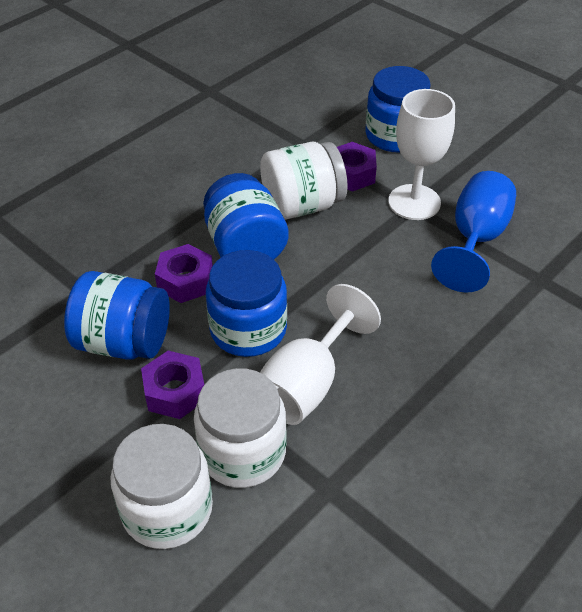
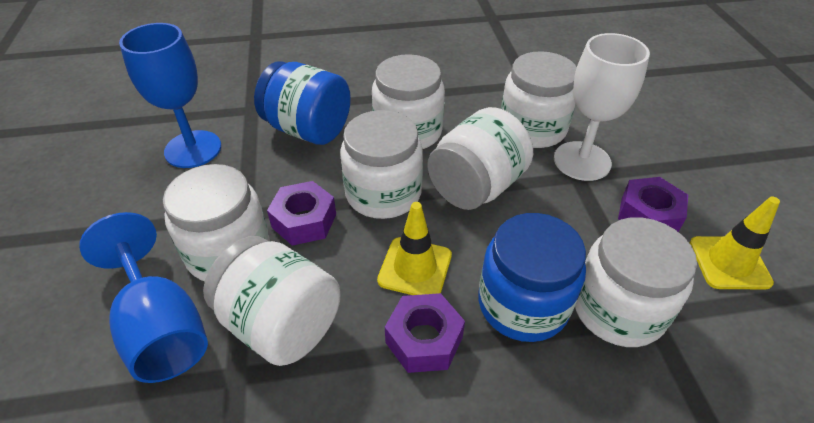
blue goblet: 1 -> 2
blue jar: 4 -> 2
white goblet: 2 -> 1
white jar: 3 -> 7
yellow traffic cone: 0 -> 2

